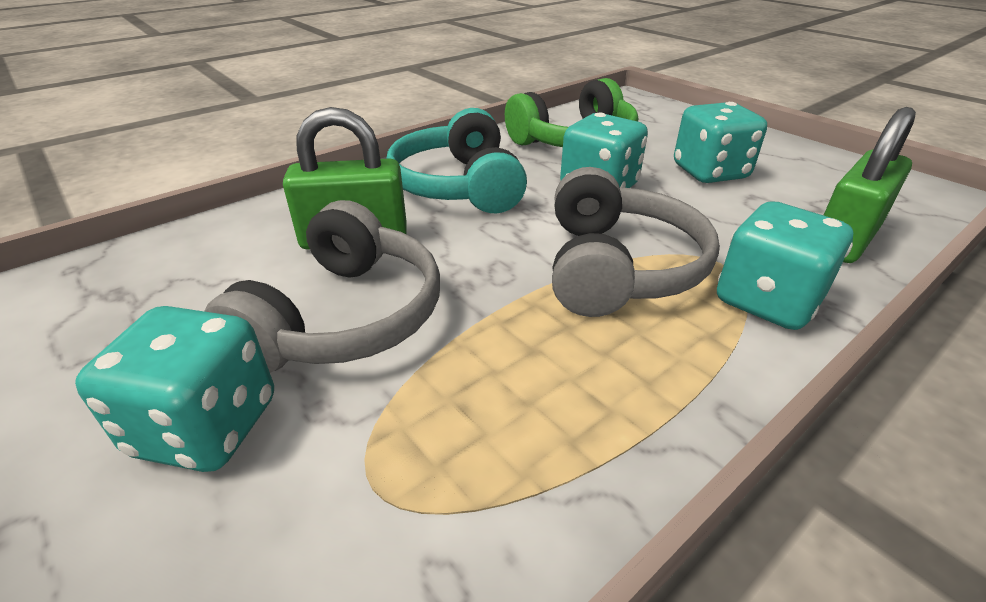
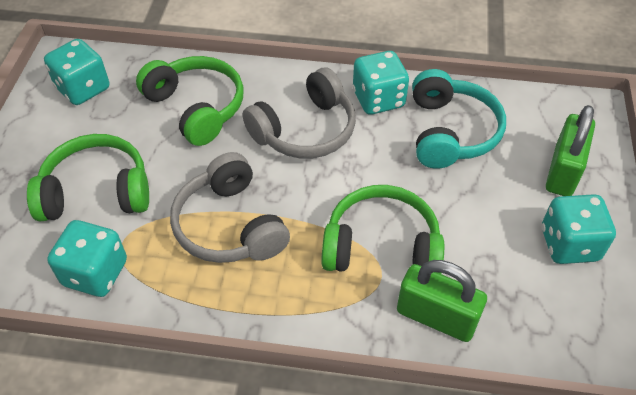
green headphones: 1 -> 3

